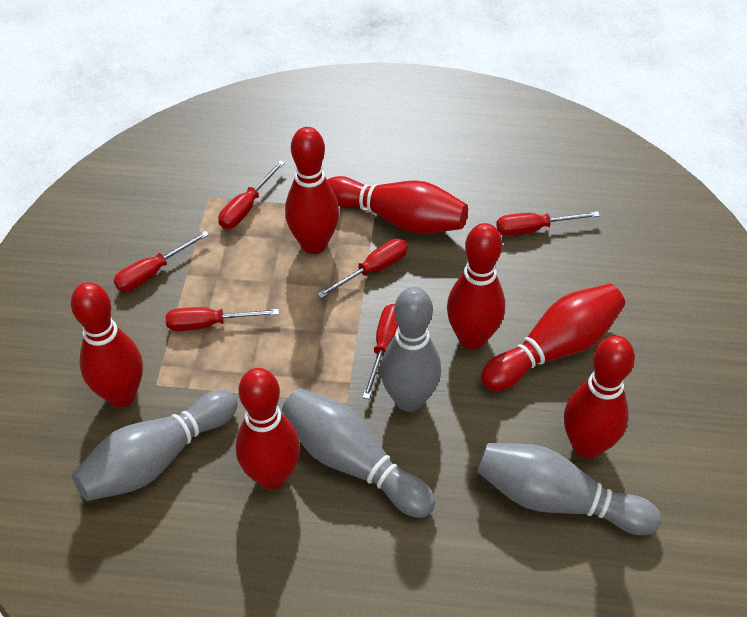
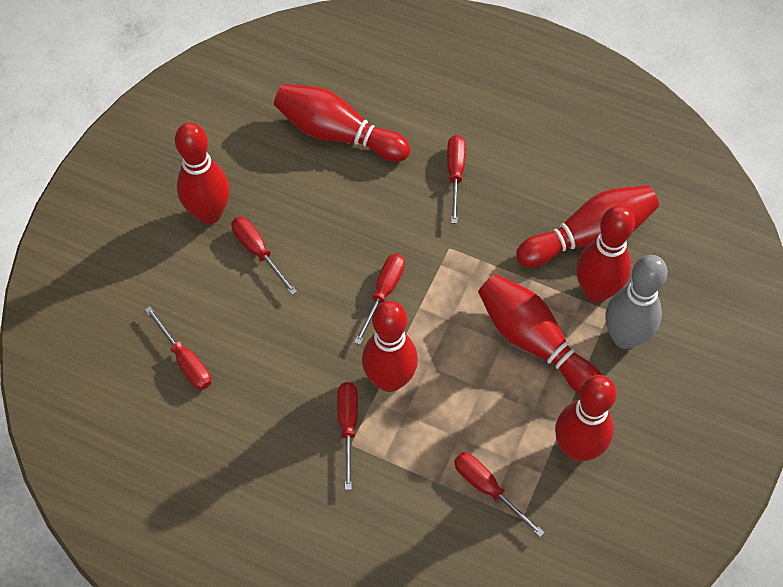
grey bowling pin: 4 -> 1

